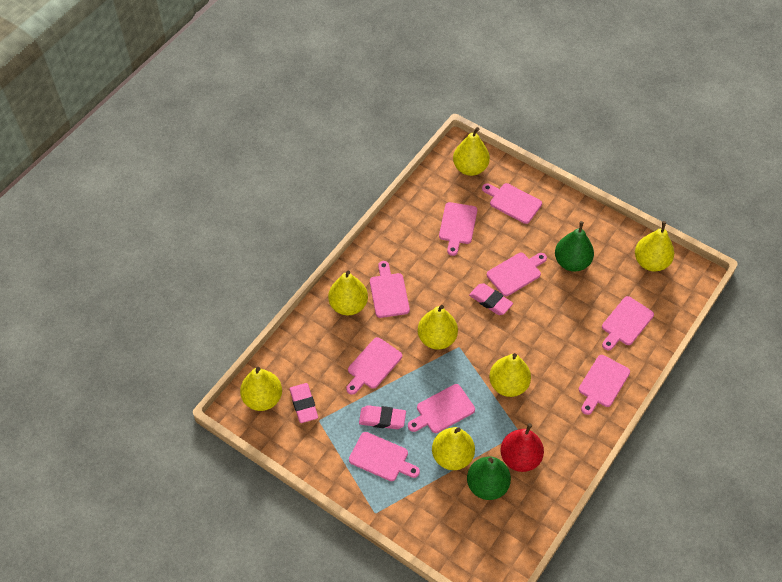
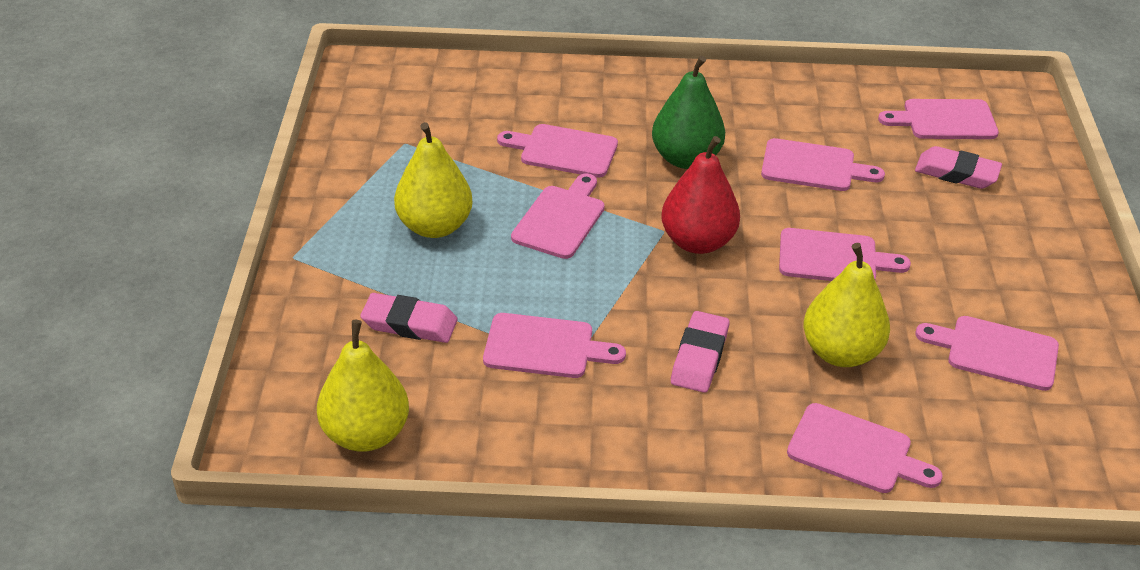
green pear: 2 -> 1
pink cutting board: 9 -> 8
yellow pear: 7 -> 3

